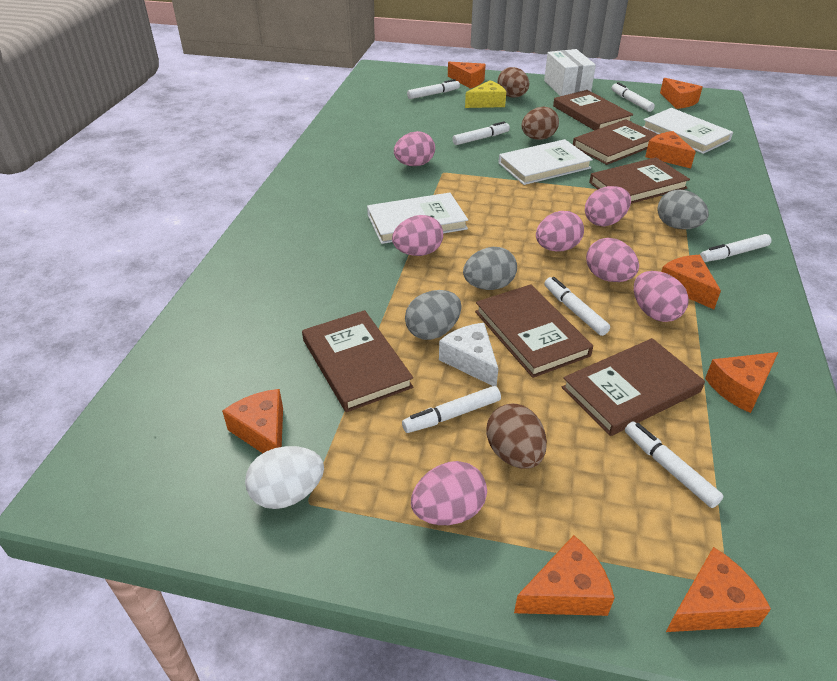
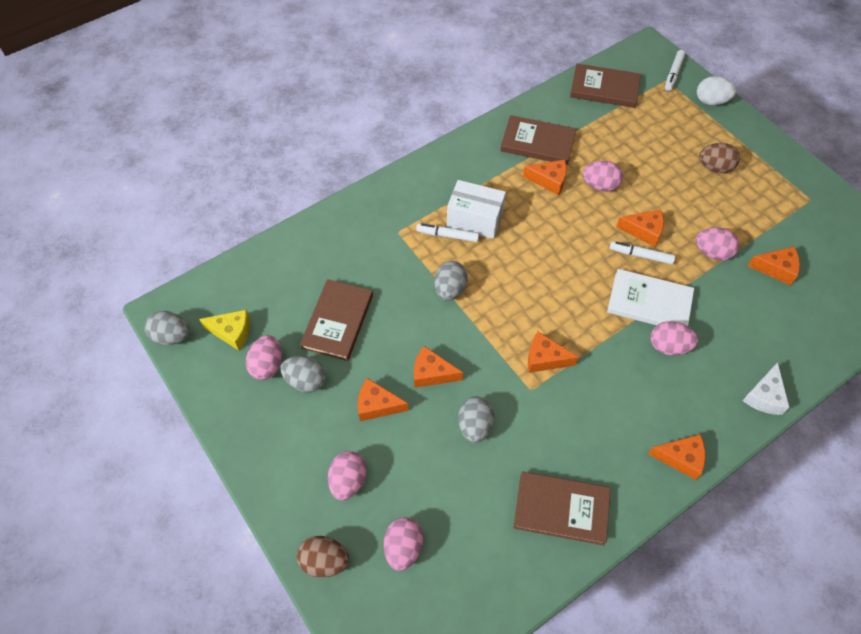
brown book: 6 -> 4
brown egg: 3 -> 2
grey egg: 3 -> 4
orange cheese: 8 -> 7
pink egg: 7 -> 6
white book: 3 -> 1
white marker: 7 -> 3

